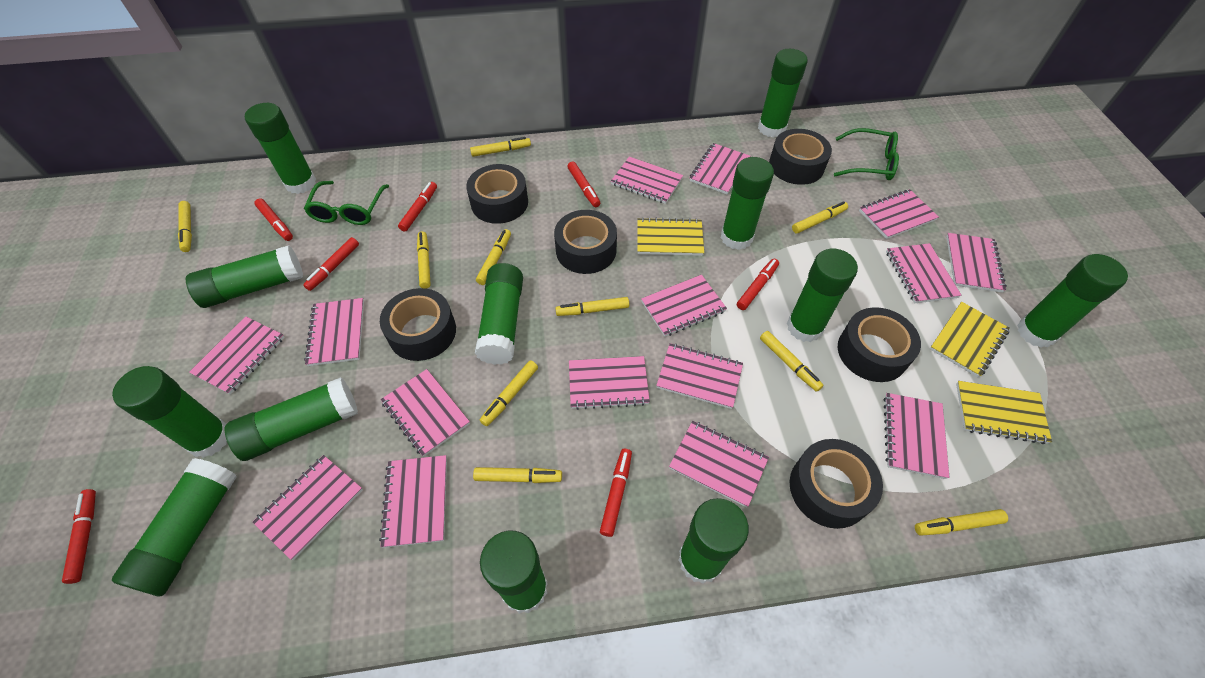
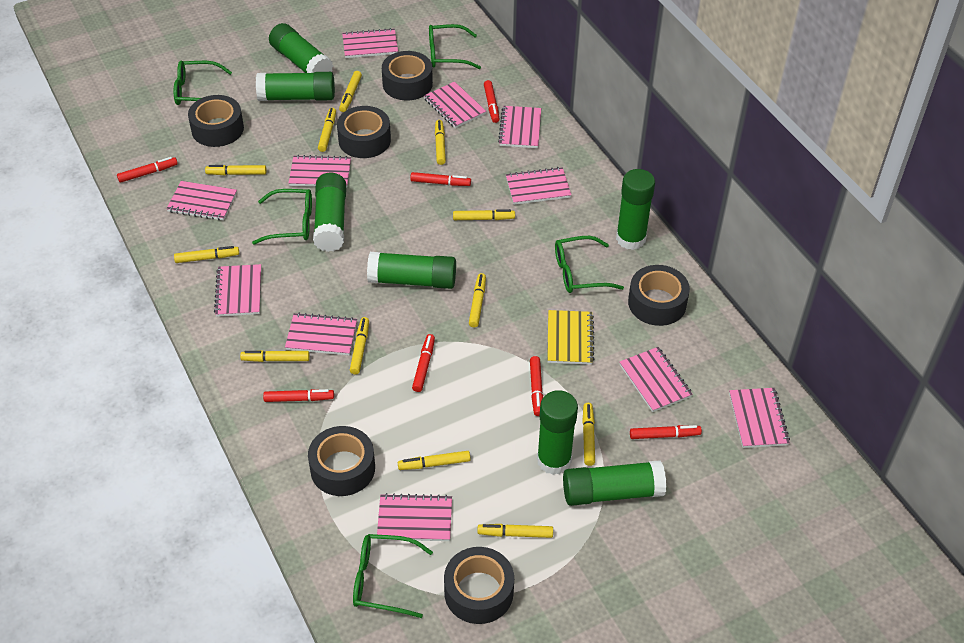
green glasses: 2 -> 5
green glue stick: 12 -> 7
pink notebook: 15 -> 11
yellow marker: 10 -> 12
yellow notebook: 3 -> 1

